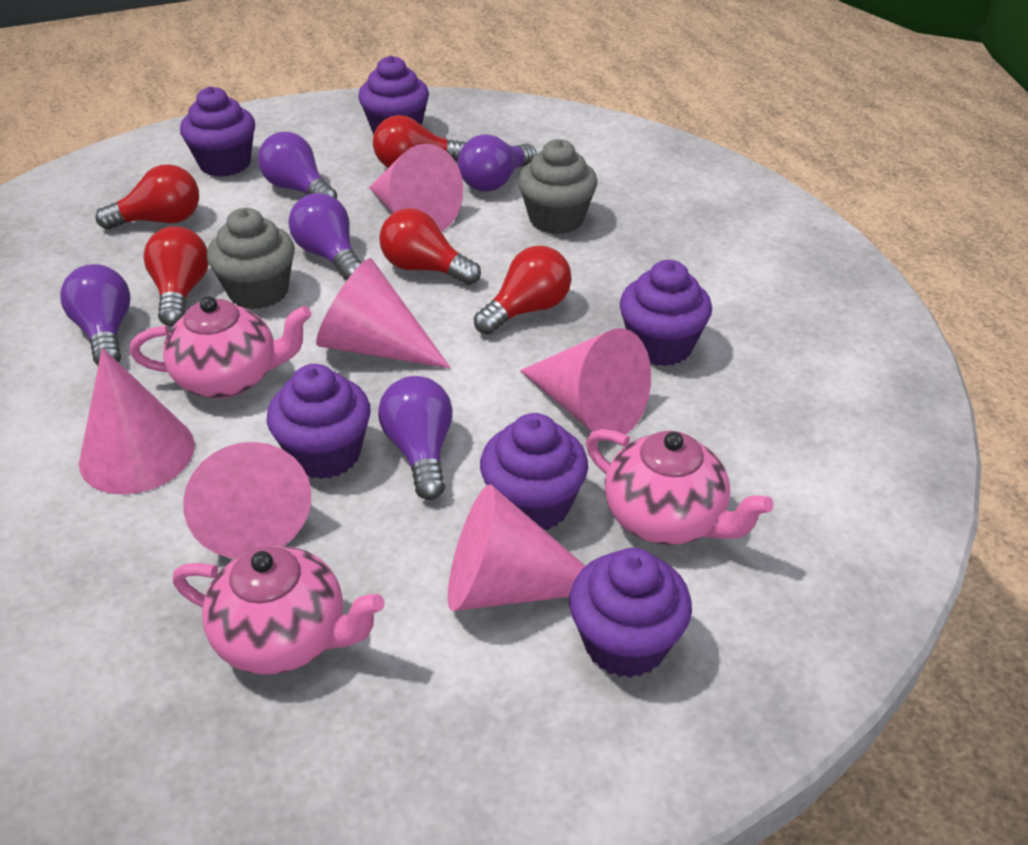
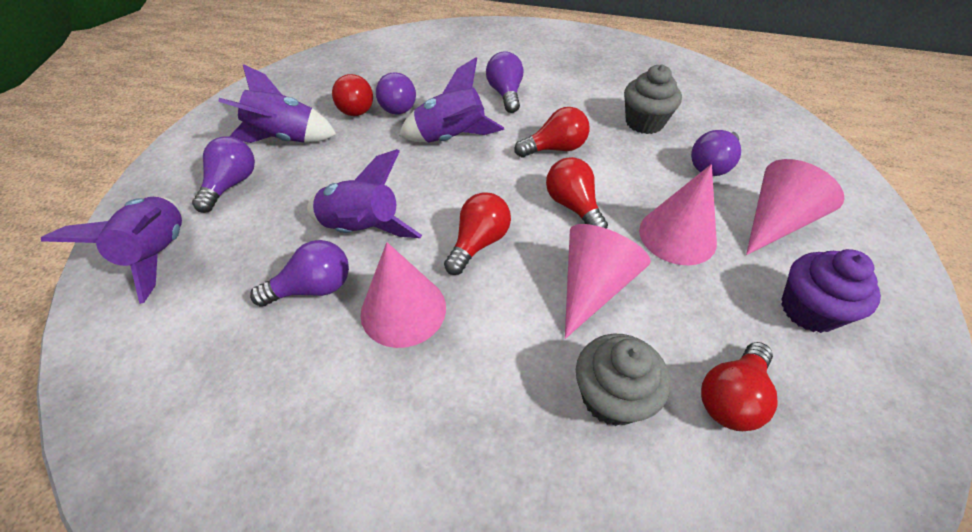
pink cone: 6 -> 4
pink teapot: 3 -> 0
purple cupcake: 6 -> 1
purple rocket: 0 -> 4

